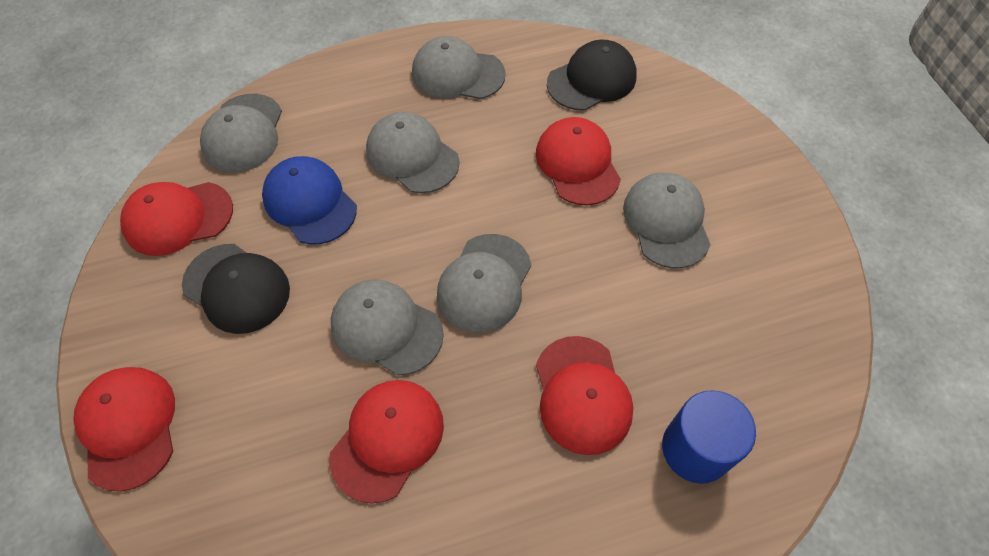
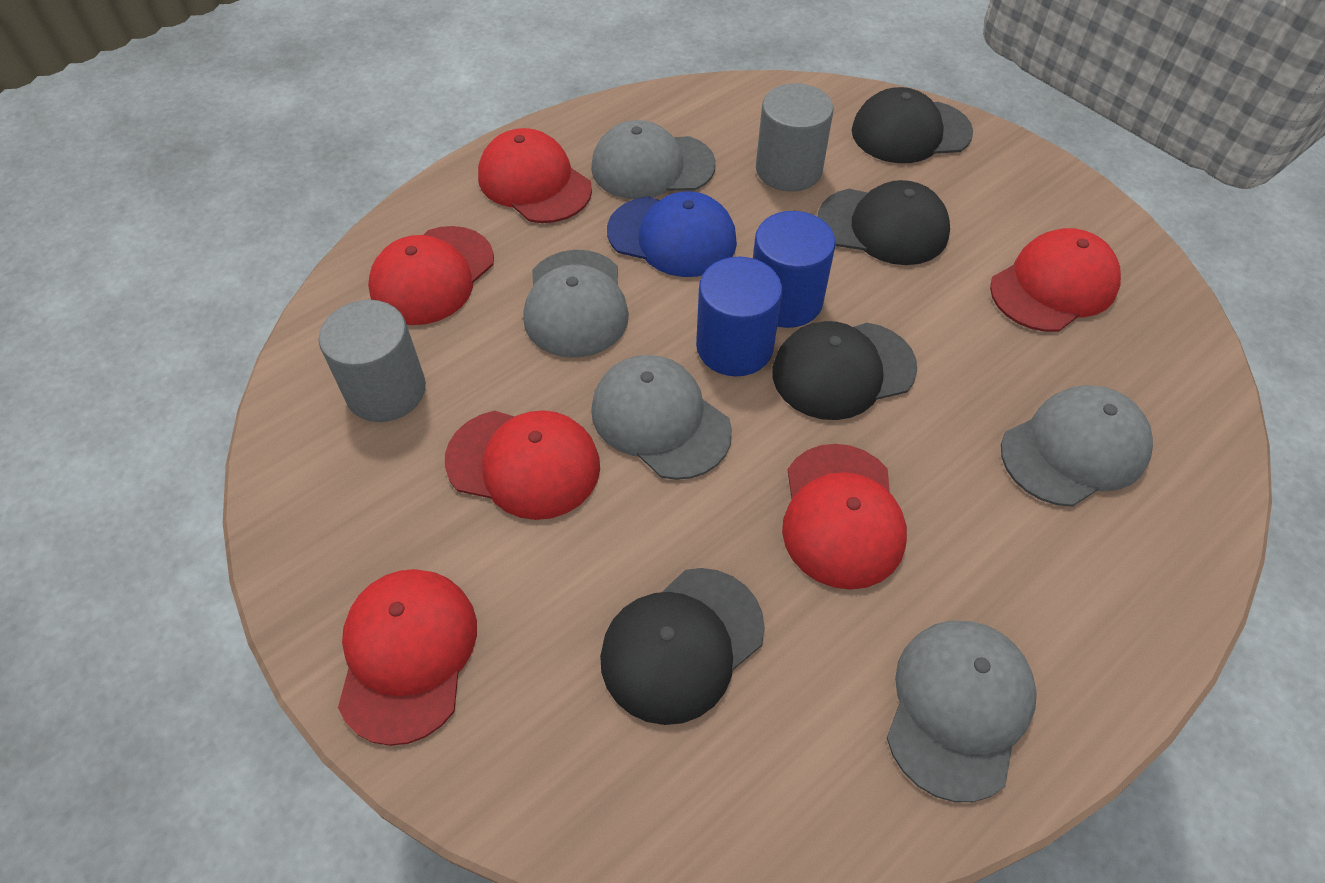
black cap: 2 -> 4
blue cylinder: 1 -> 2
grey cap: 6 -> 5
grey cylinder: 0 -> 2
red cap: 5 -> 6

